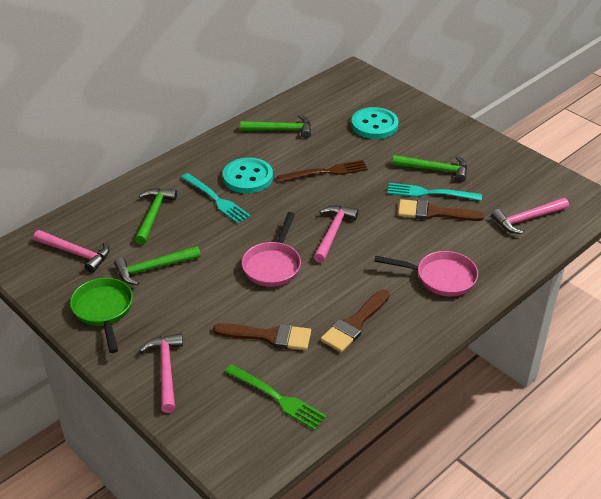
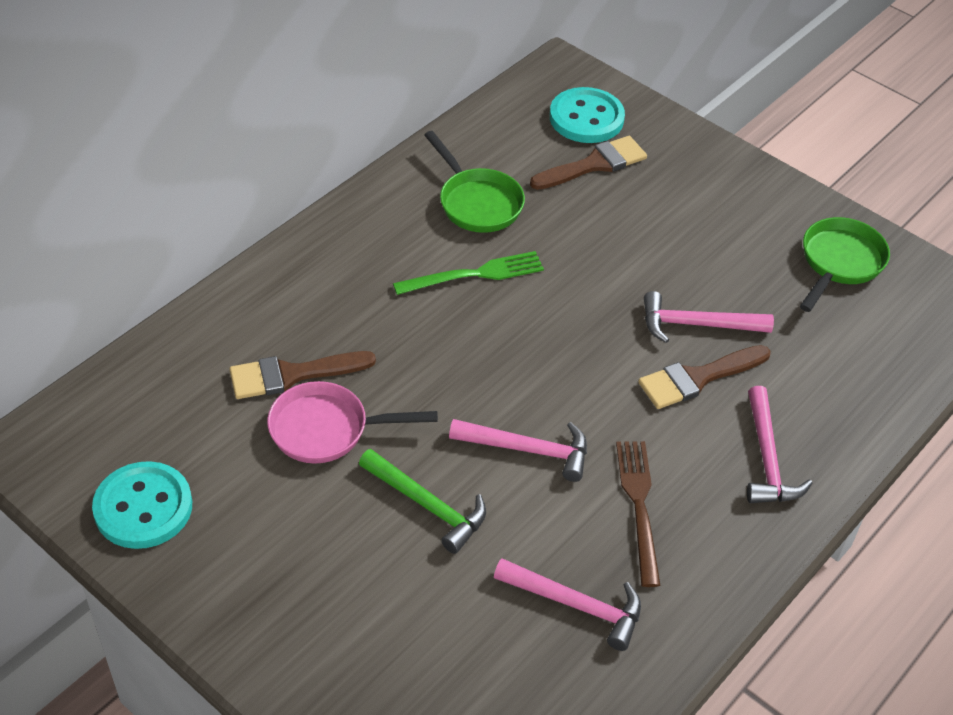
green hammer: 4 -> 1
green pan: 1 -> 2
pink pan: 2 -> 1
turquoise fork: 2 -> 0

